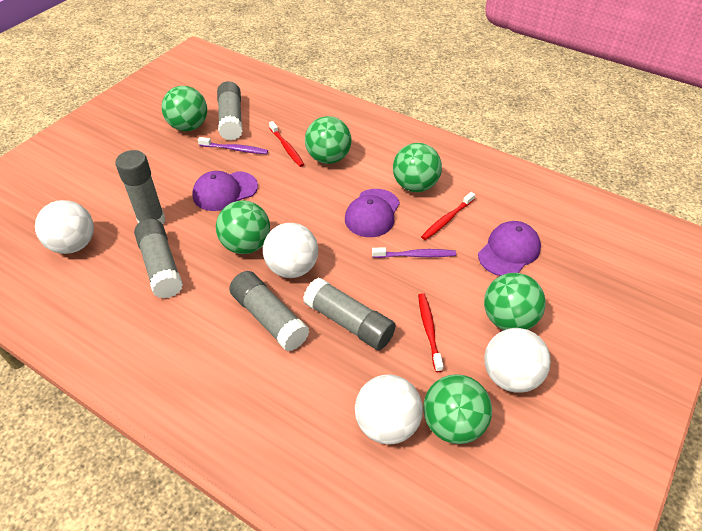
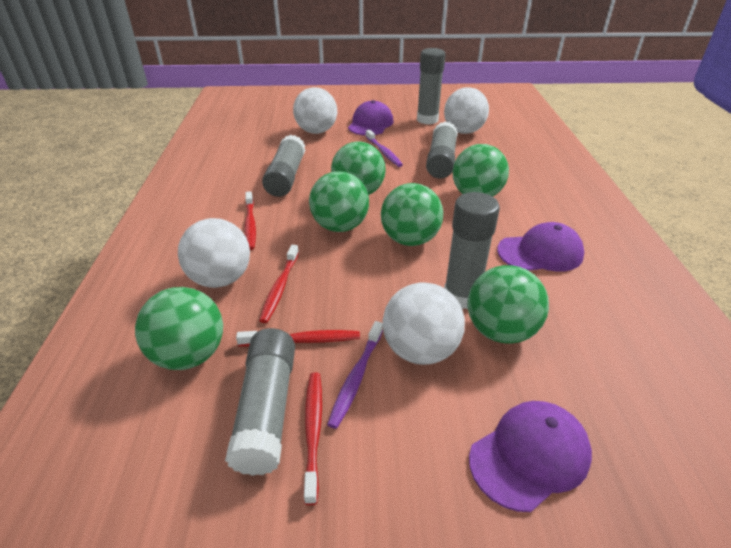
red toothbrush: 3 -> 4

